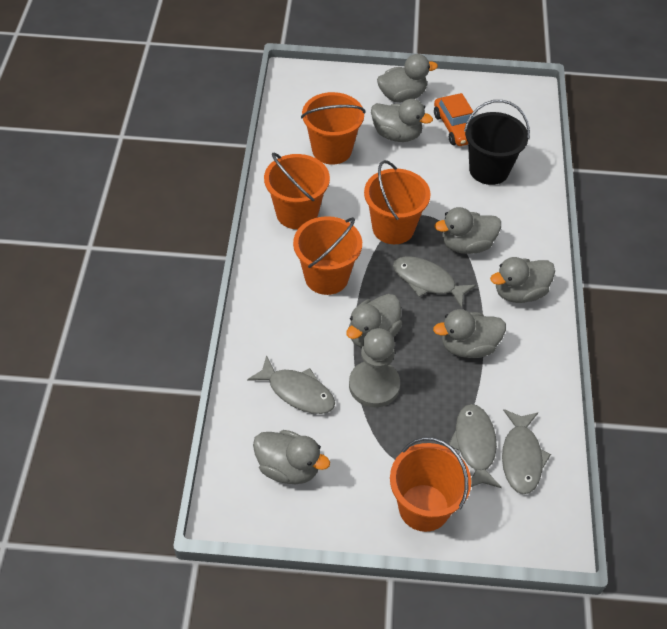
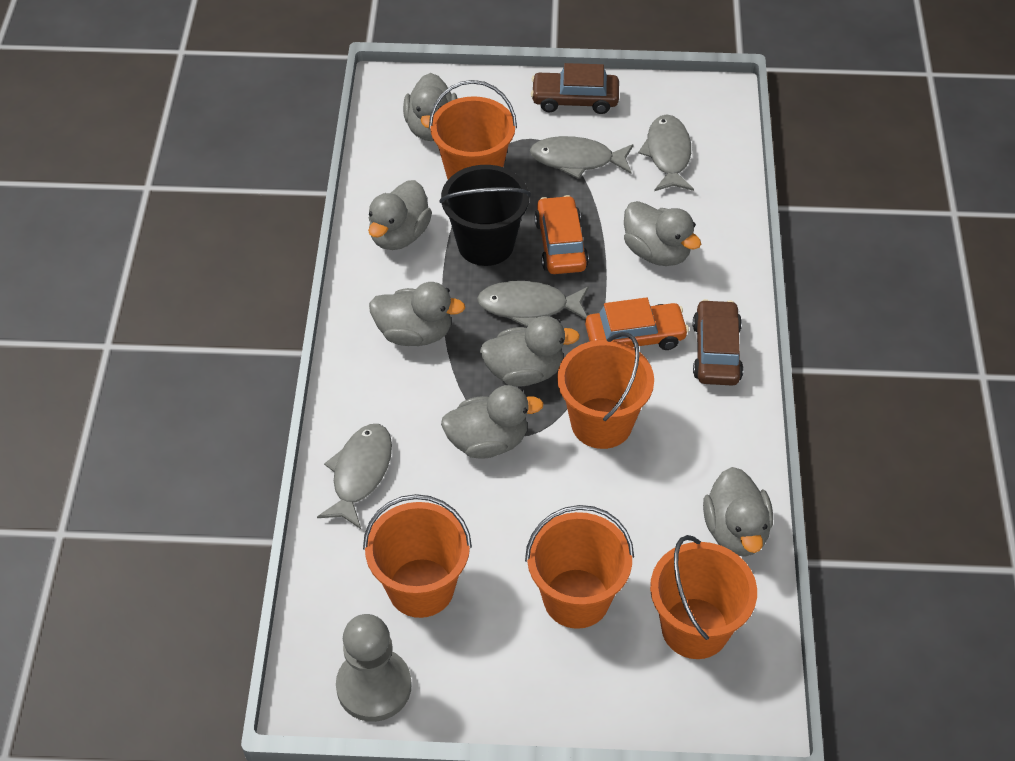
brown car: 0 -> 2
orange car: 1 -> 2

